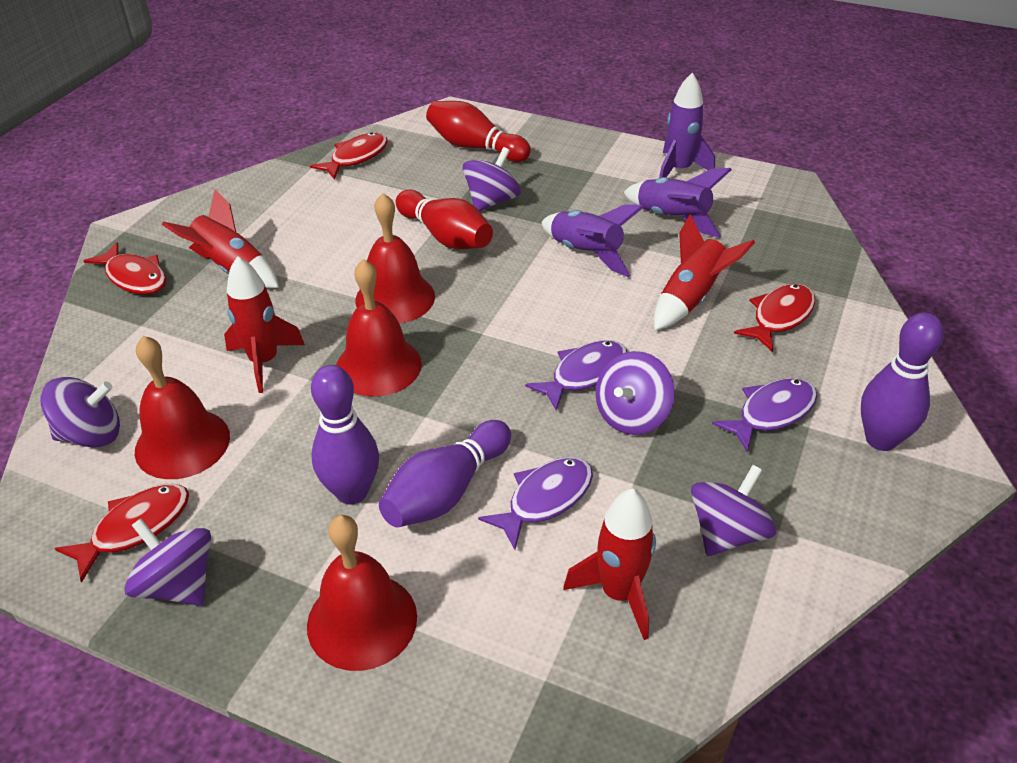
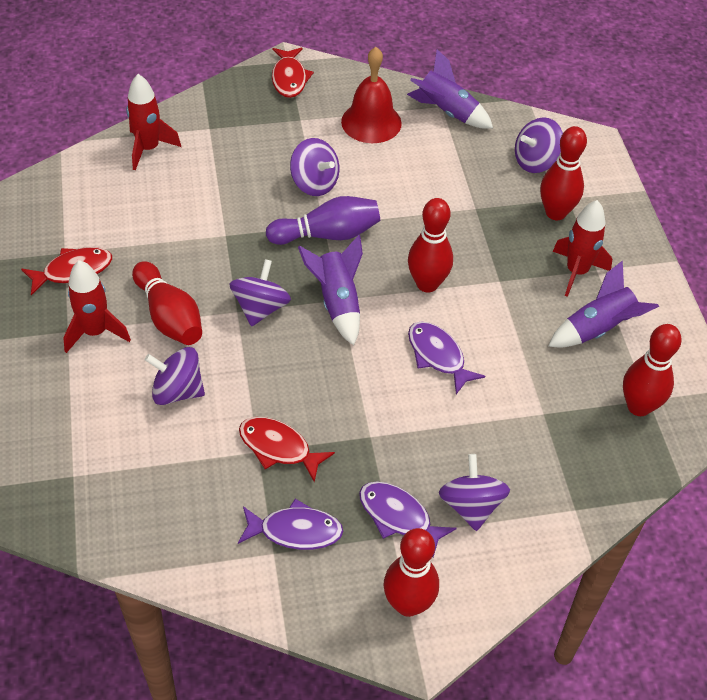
purple bowling pin: 3 -> 1
red bell: 4 -> 1
red bowling pin: 2 -> 5
red fish: 4 -> 3
red rocket: 4 -> 3

